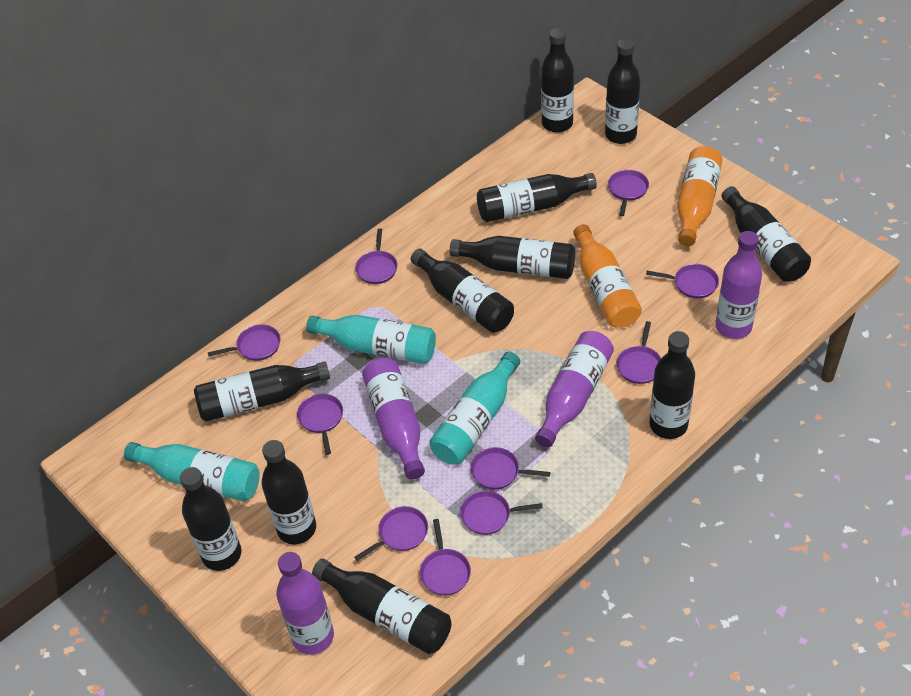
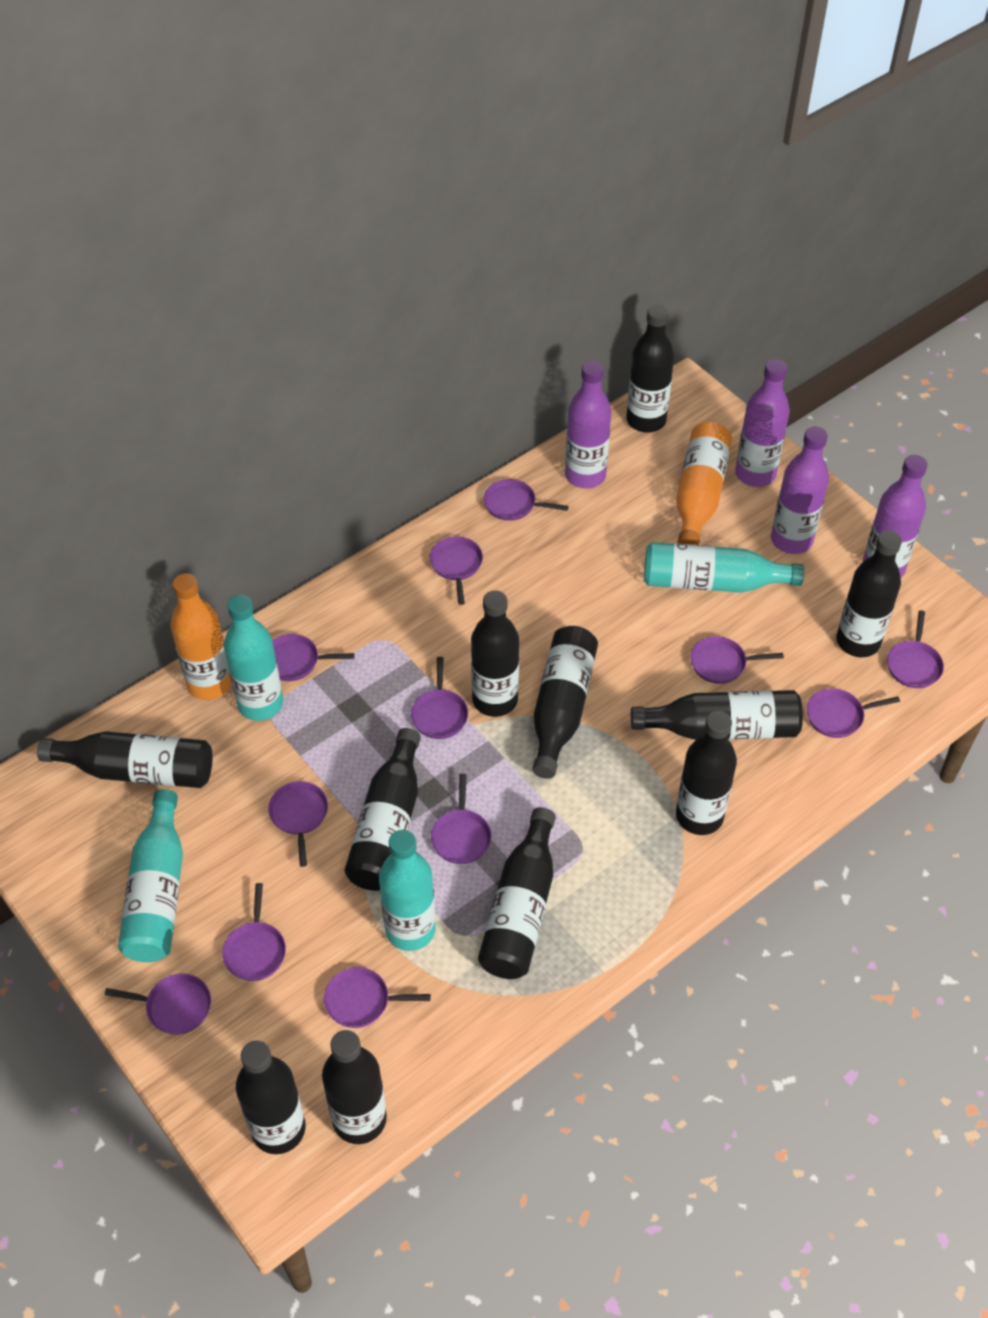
purple pan: 10 -> 12
turquoise bottle: 3 -> 4

